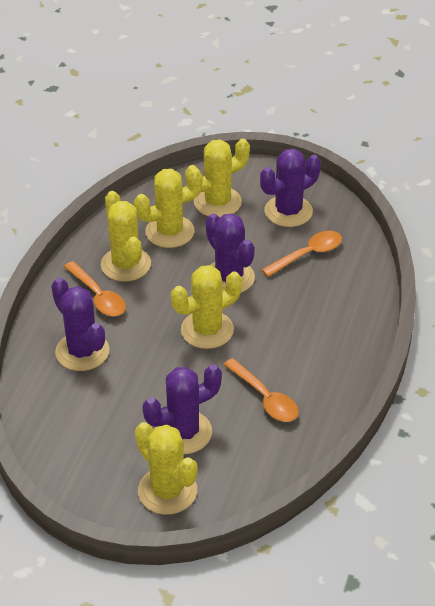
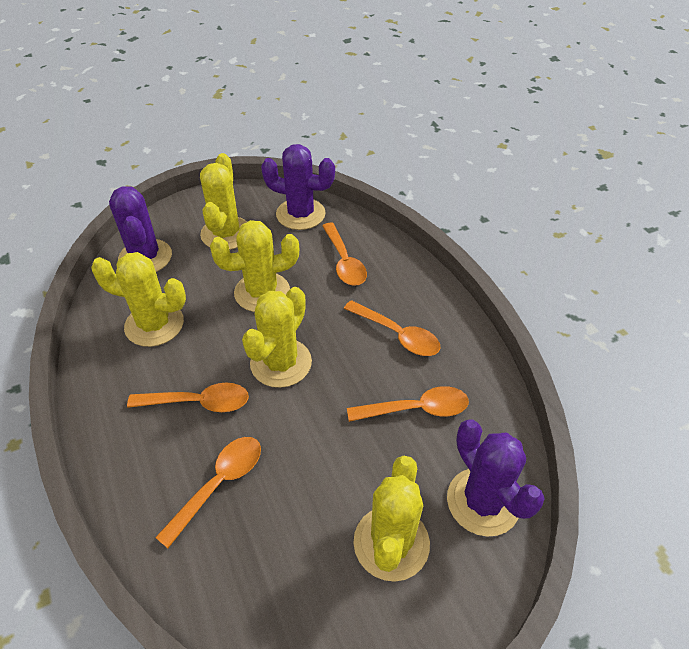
orange spoon: 3 -> 5
purple cactus: 4 -> 3

